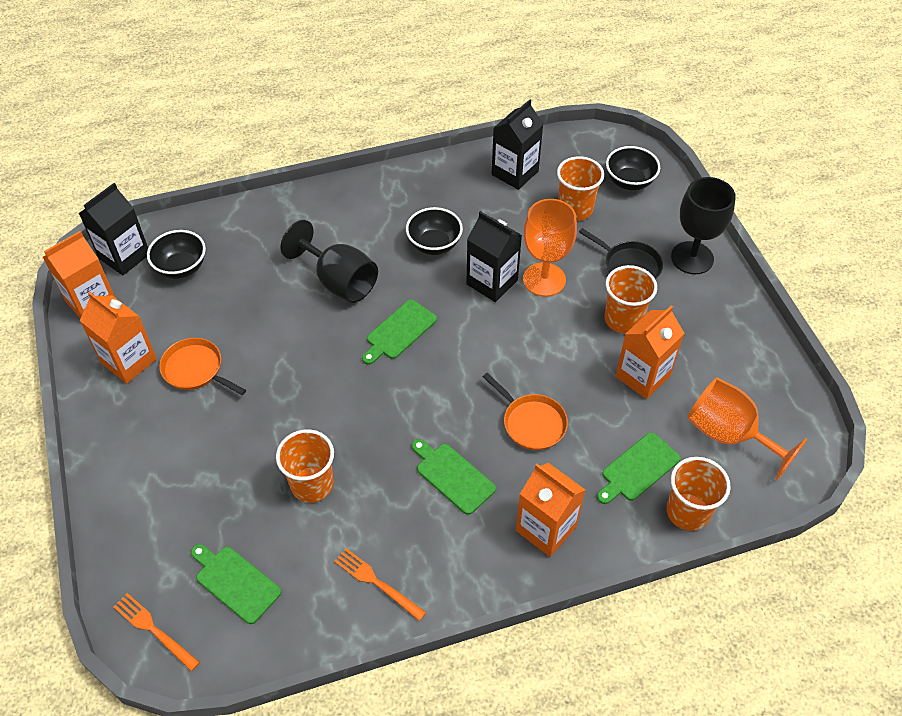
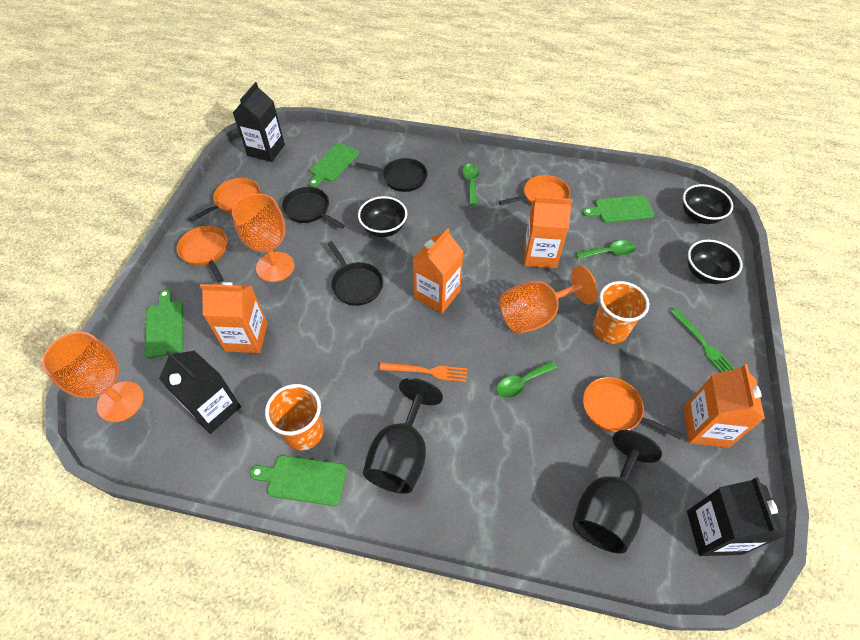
black pan: 1 -> 3
green fork: 0 -> 1
green spoon: 0 -> 3
orange cup: 4 -> 2
orange fork: 2 -> 1
orange goblet: 2 -> 3
orange pan: 2 -> 4

